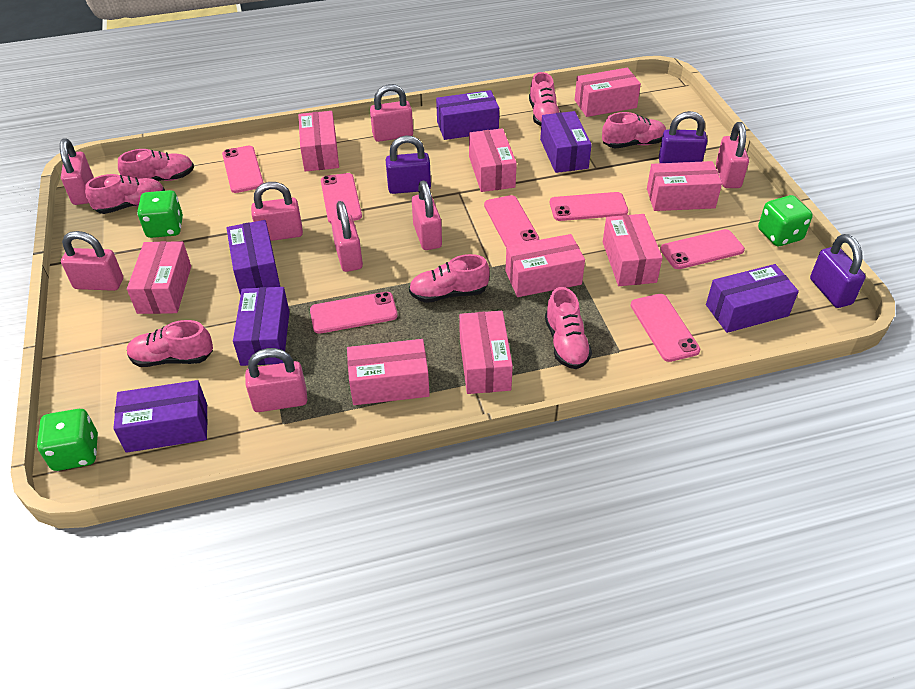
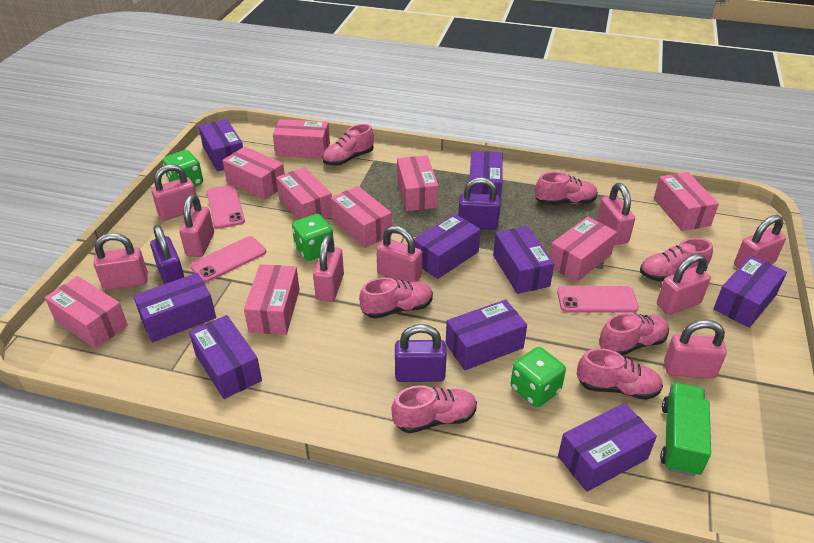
green truck: 0 -> 1
pink padlock: 8 -> 9
pink phone: 7 -> 3
purple box: 6 -> 9

